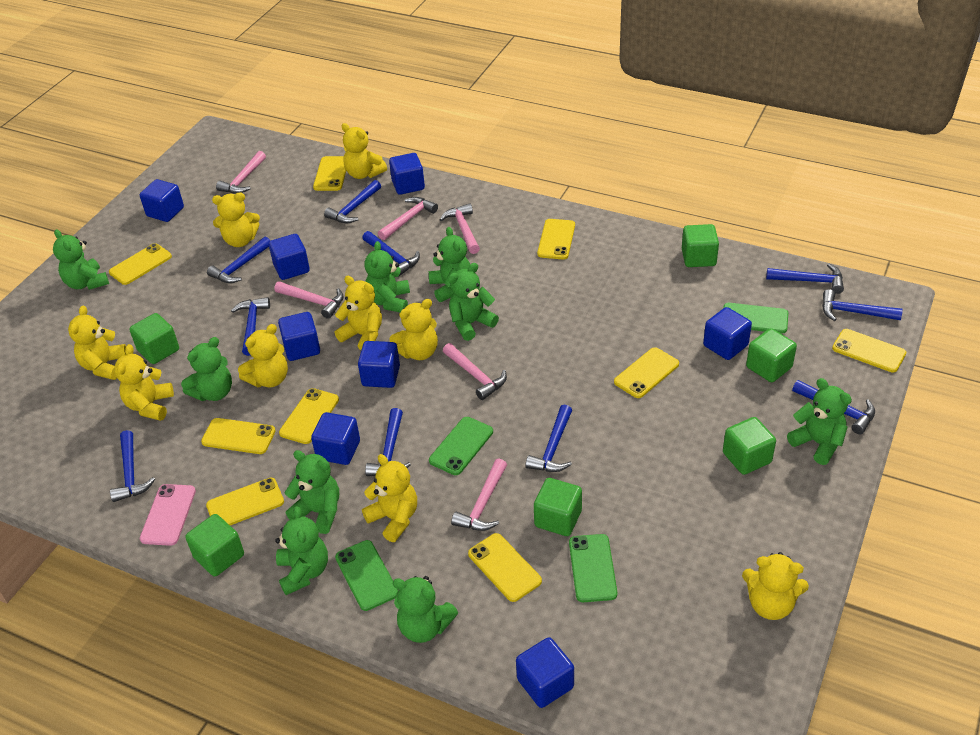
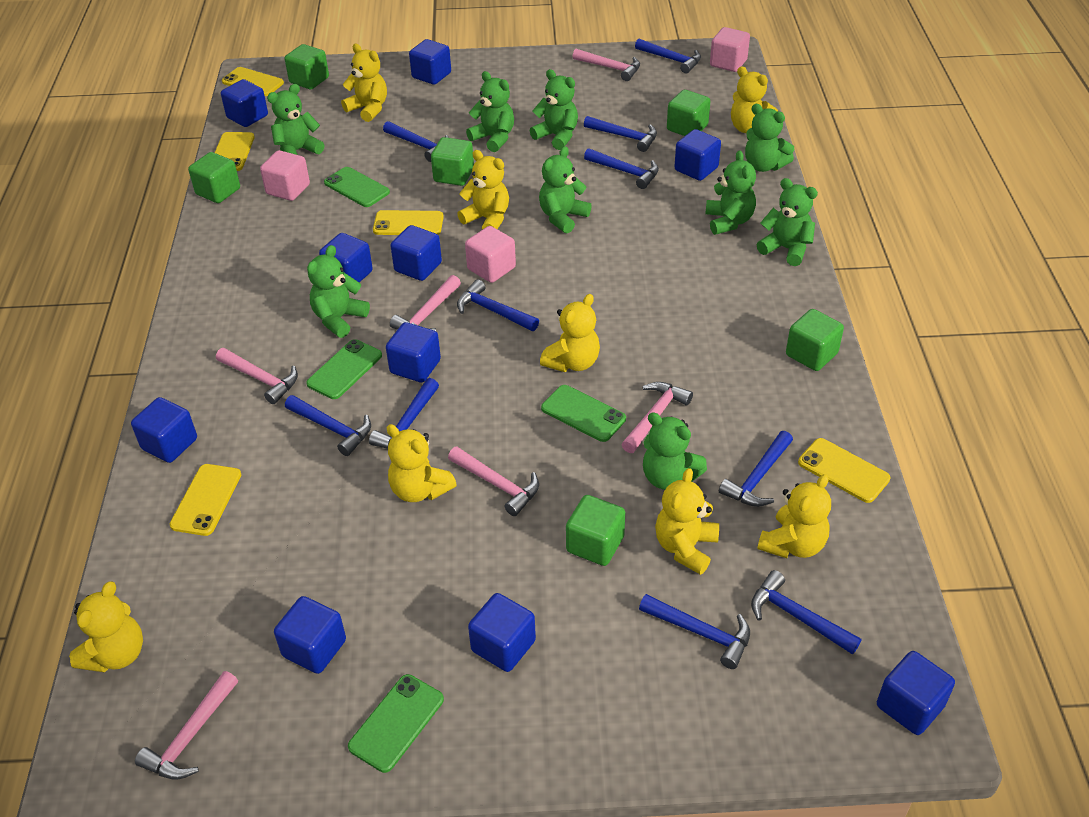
blue cube: 8 -> 10
pink cube: 0 -> 3
pink phone: 1 -> 0
yellow phone: 9 -> 5
yellow teddy bear: 9 -> 8

